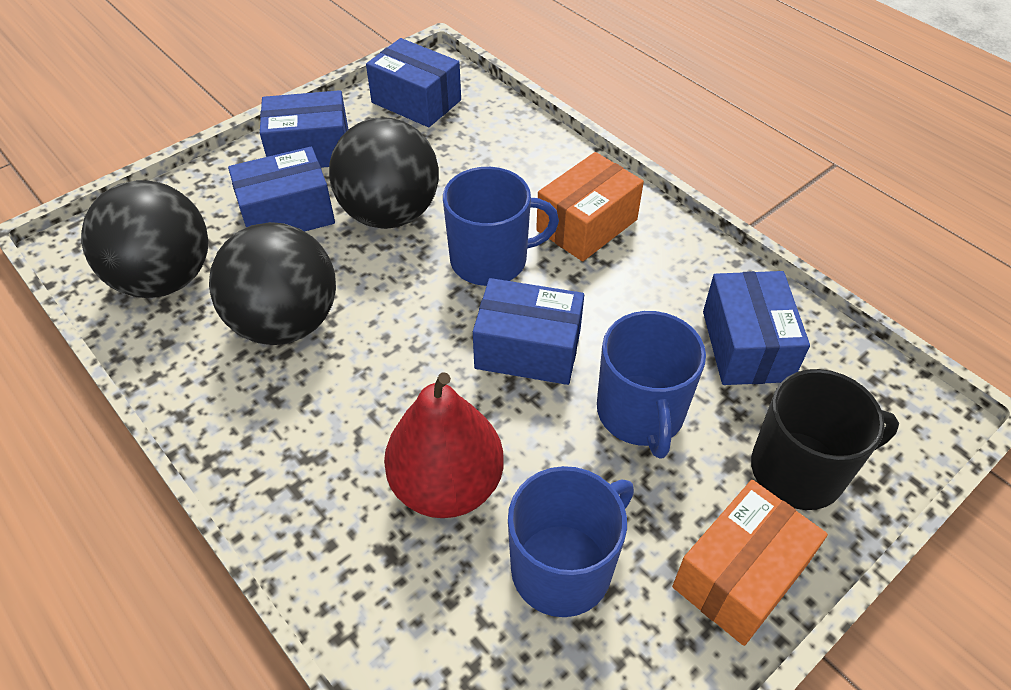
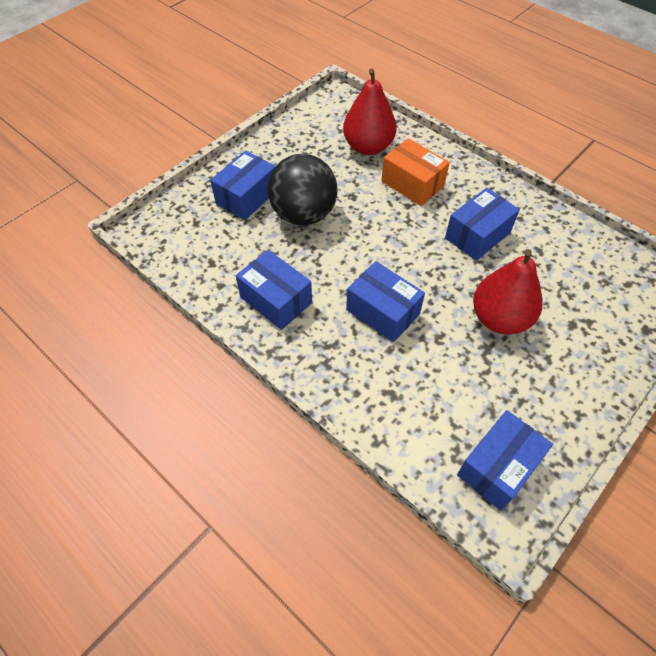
black ball: 3 -> 1
black mug: 1 -> 0
blue mug: 3 -> 0
orange box: 2 -> 1
red pear: 1 -> 2

